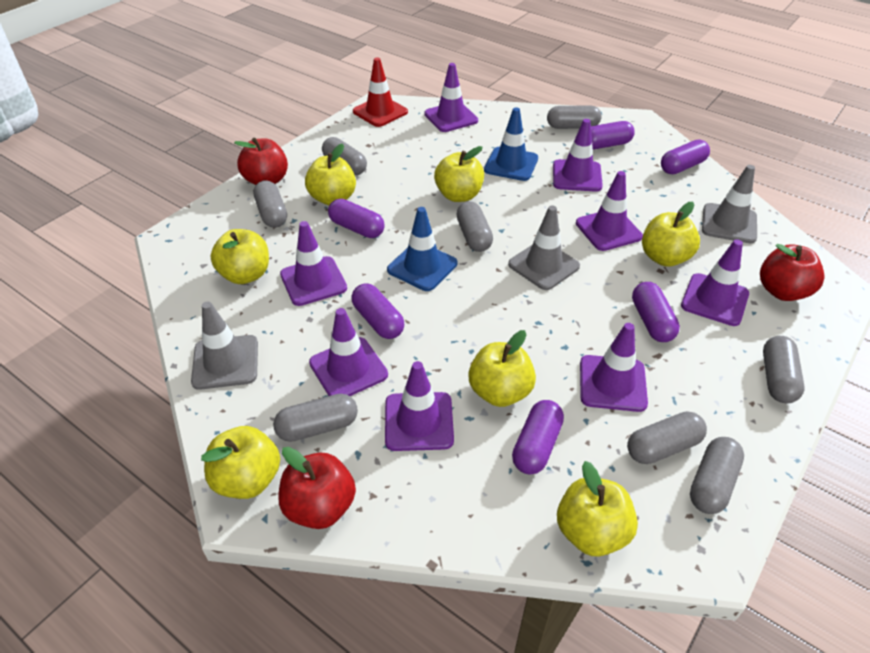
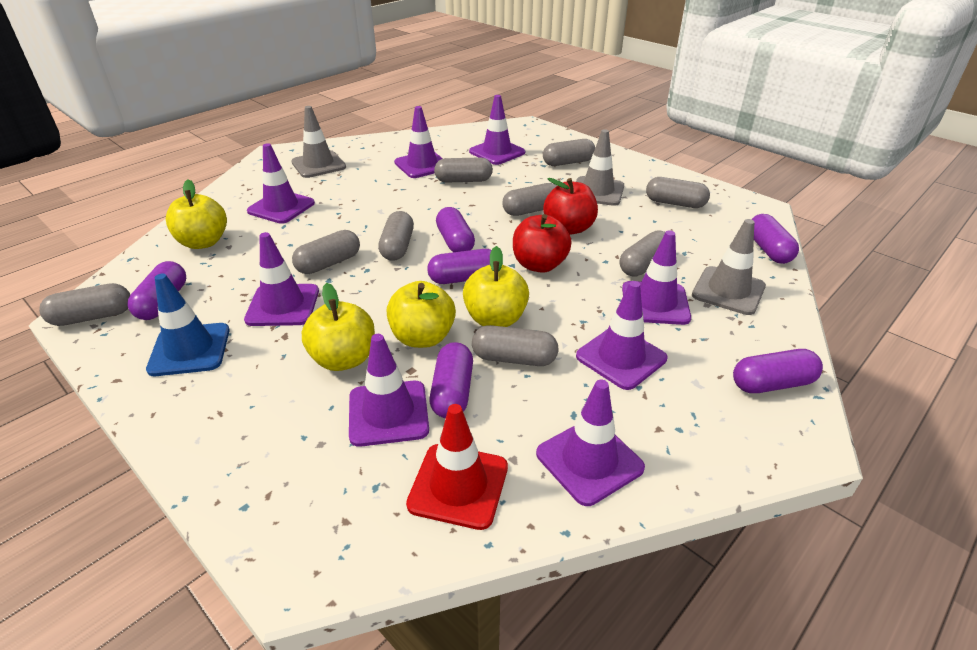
blue traffic cone: 2 -> 1
grey capsule: 8 -> 9
red apple: 3 -> 2
yellow apple: 7 -> 4

